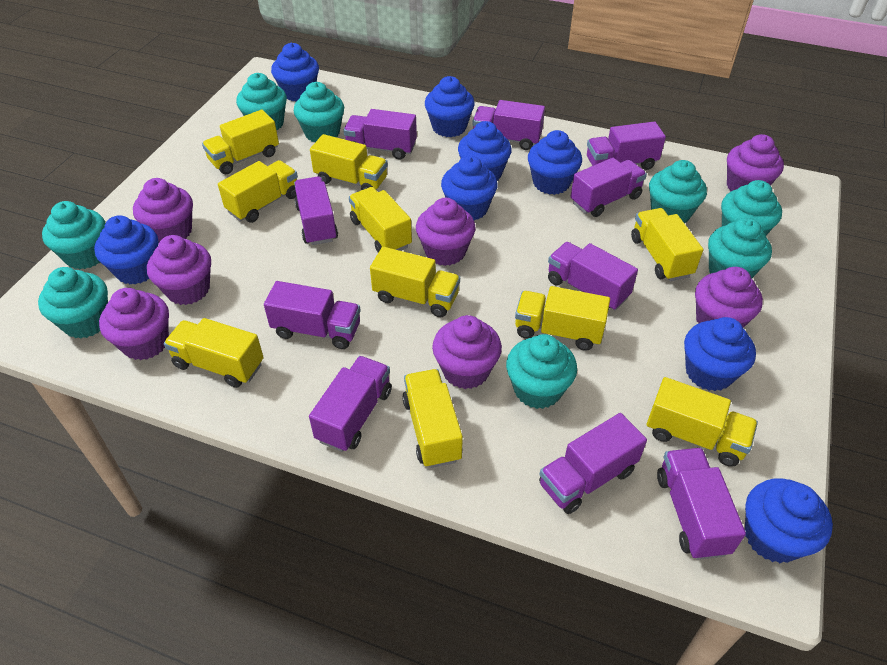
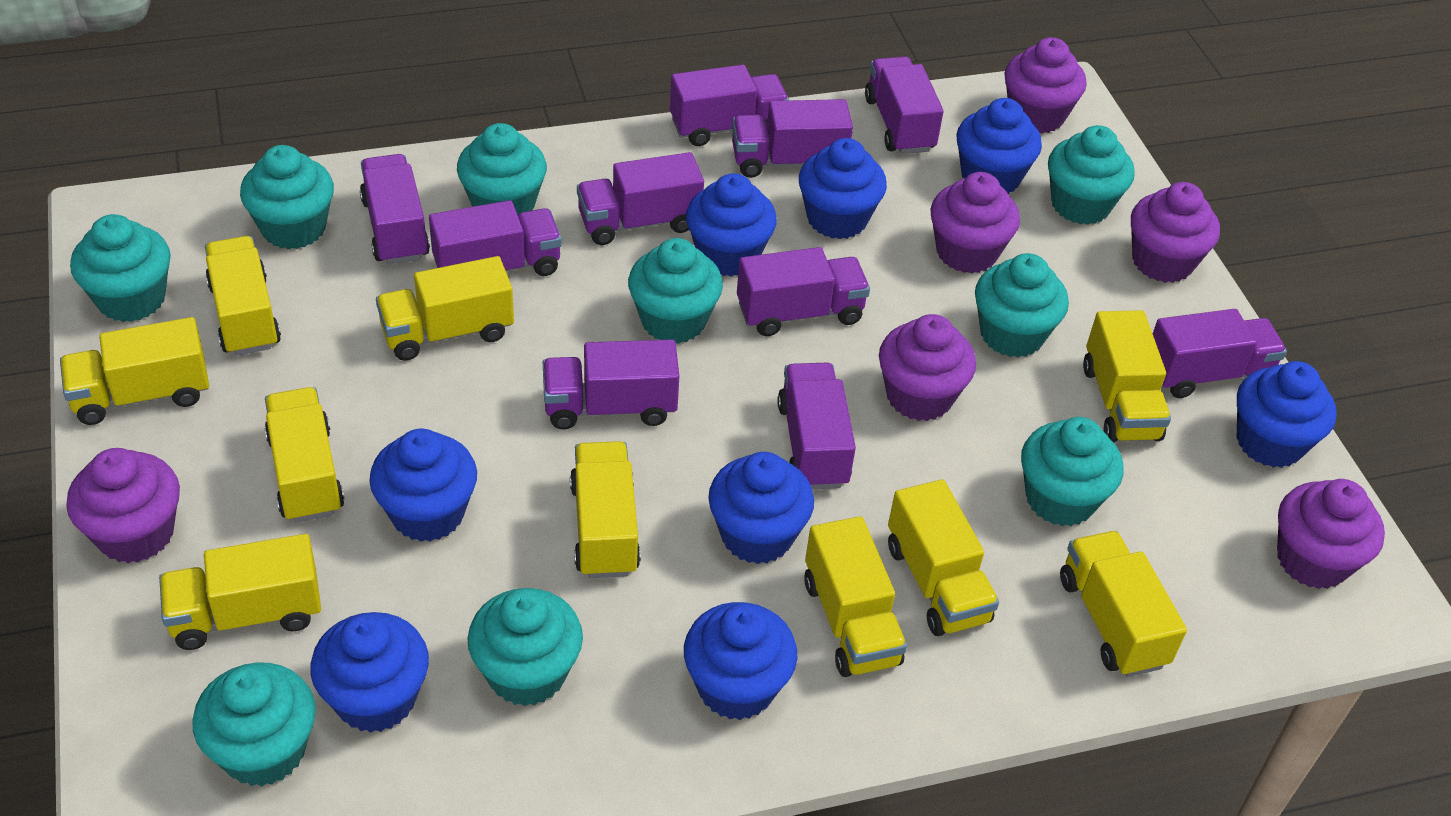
purple cupcake: 7 -> 6
turquoise cupcake: 8 -> 9

